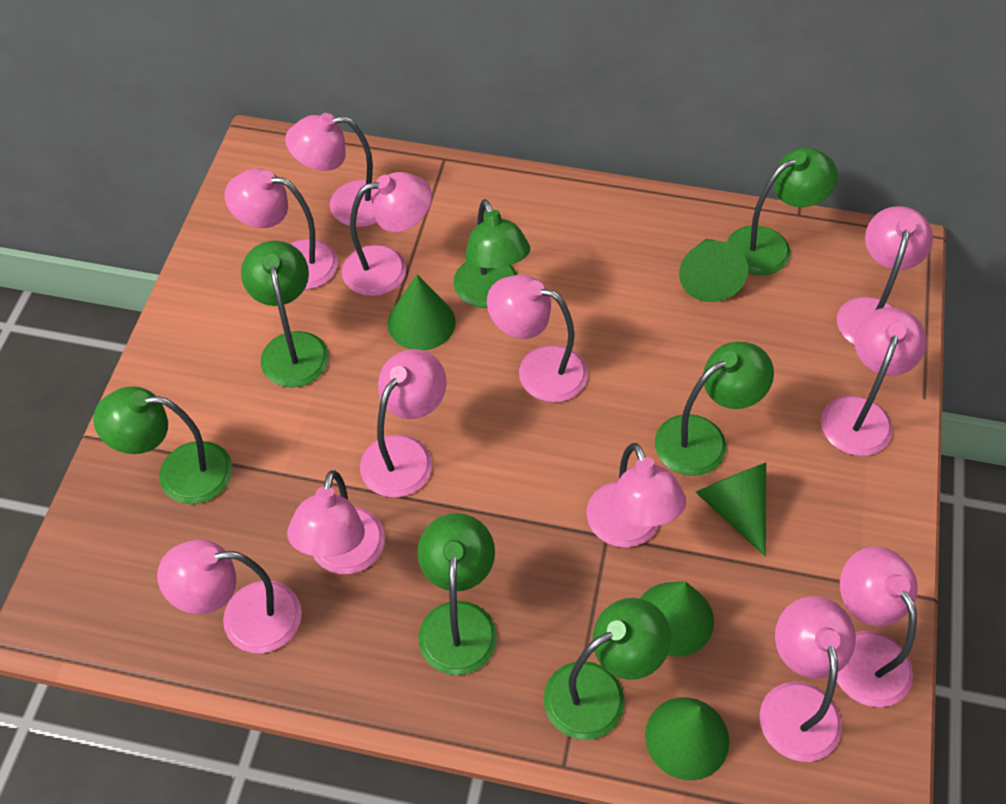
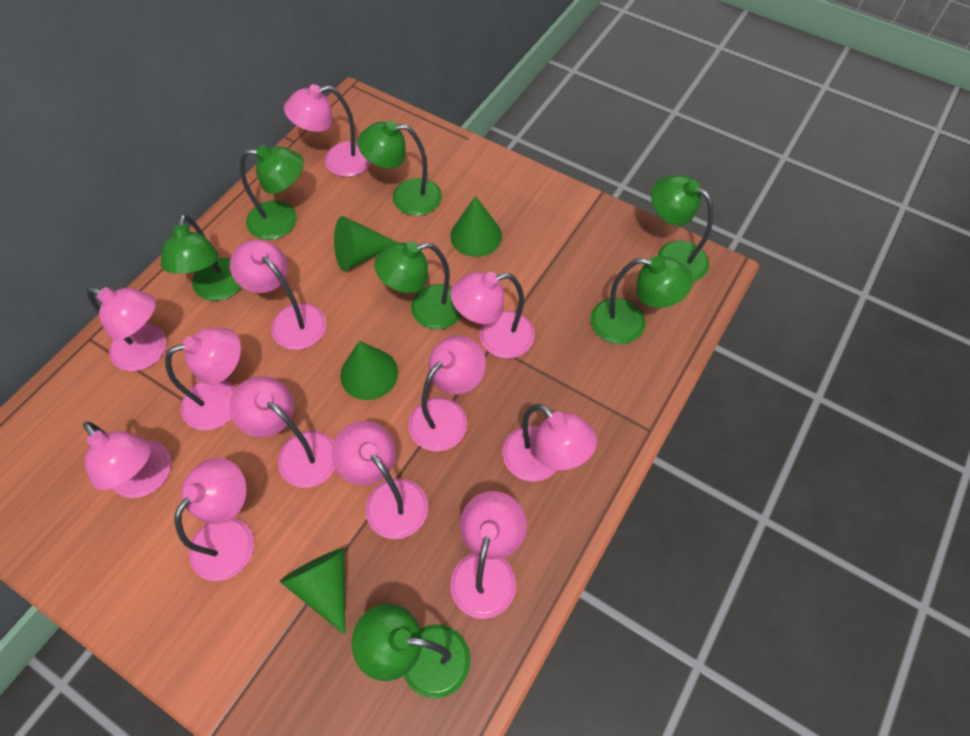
green cone: 5 -> 4

